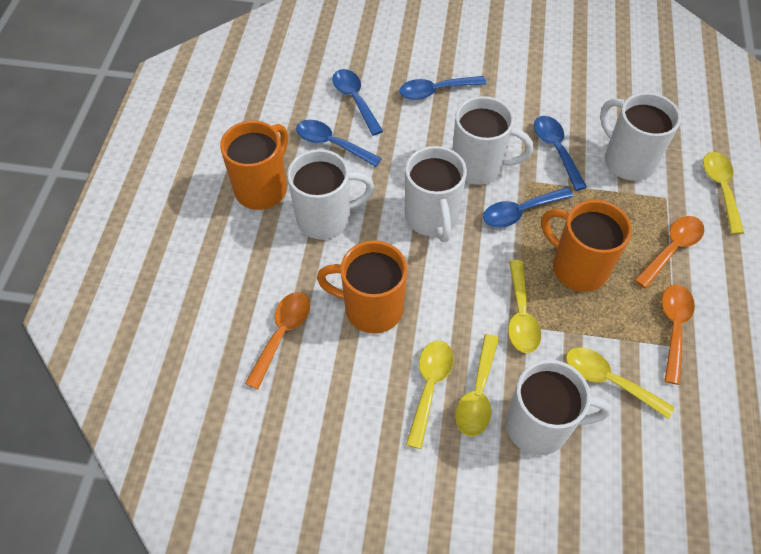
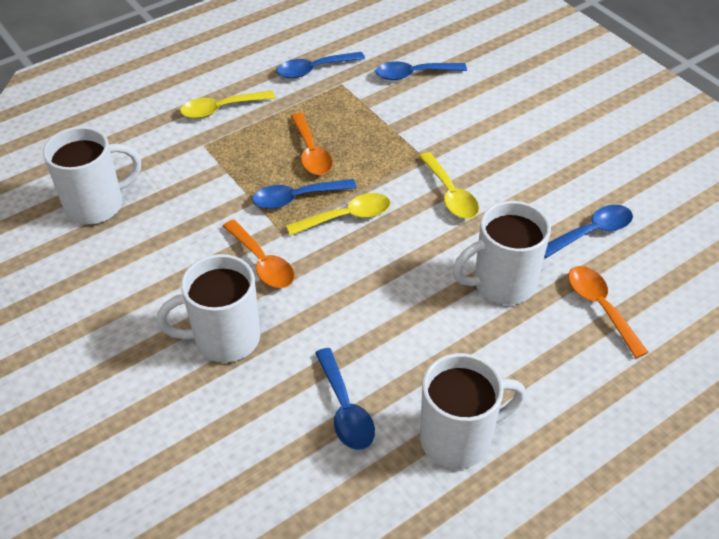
orange mug: 3 -> 0
white mug: 5 -> 4
yellow spoon: 5 -> 3

